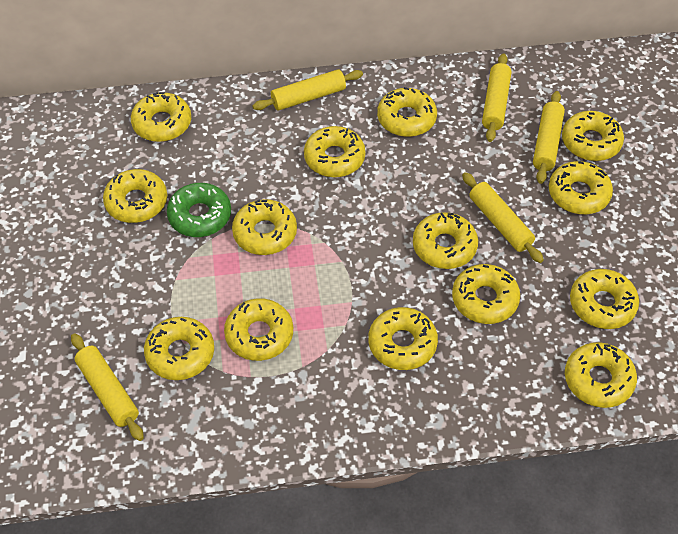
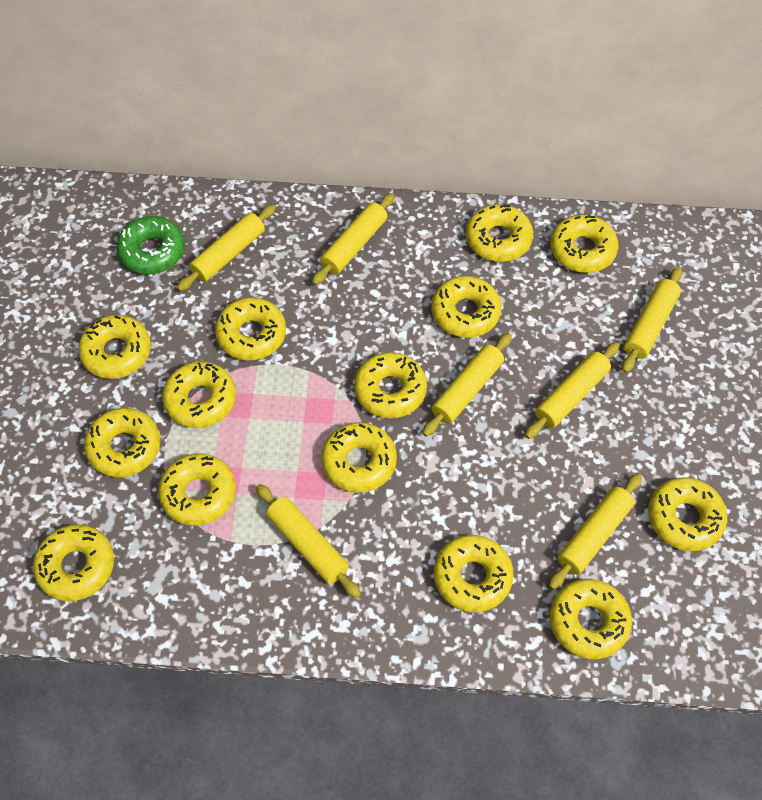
yellow rolling pin: 5 -> 7

